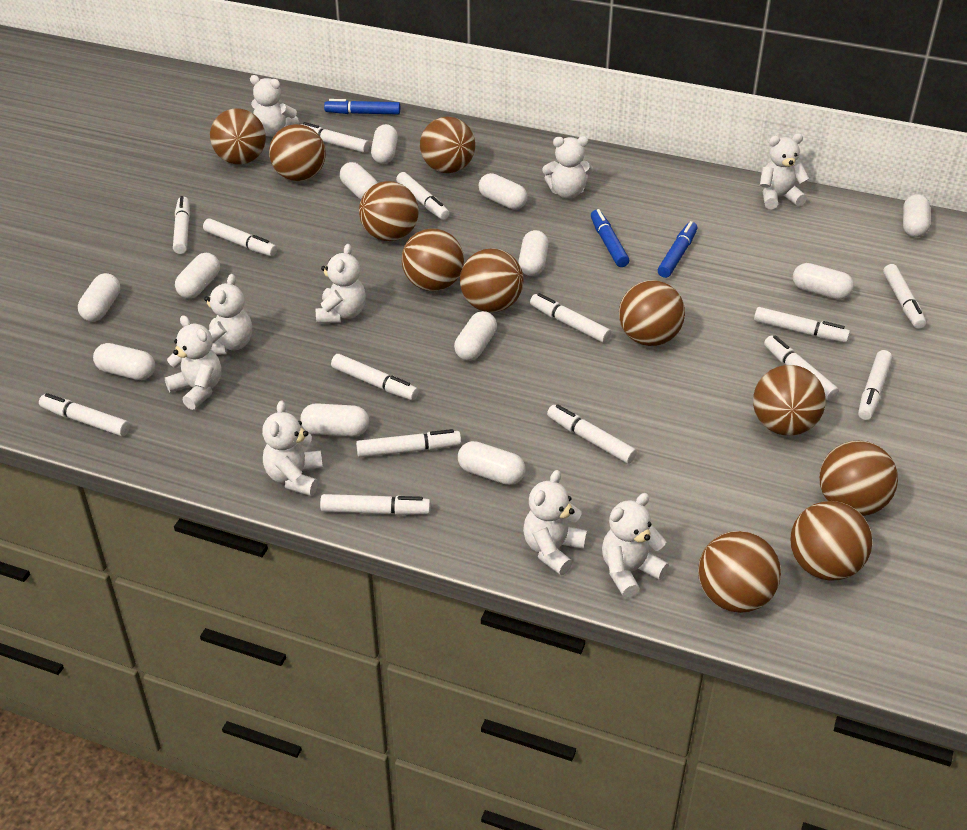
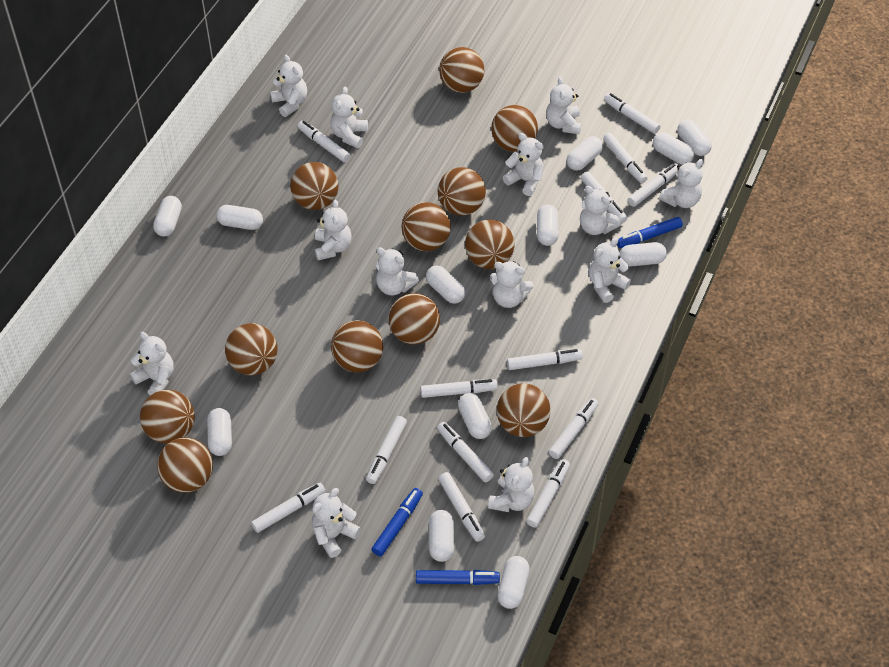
brown ball: 11 -> 12
white marker: 14 -> 13
white teddy bear: 9 -> 13

